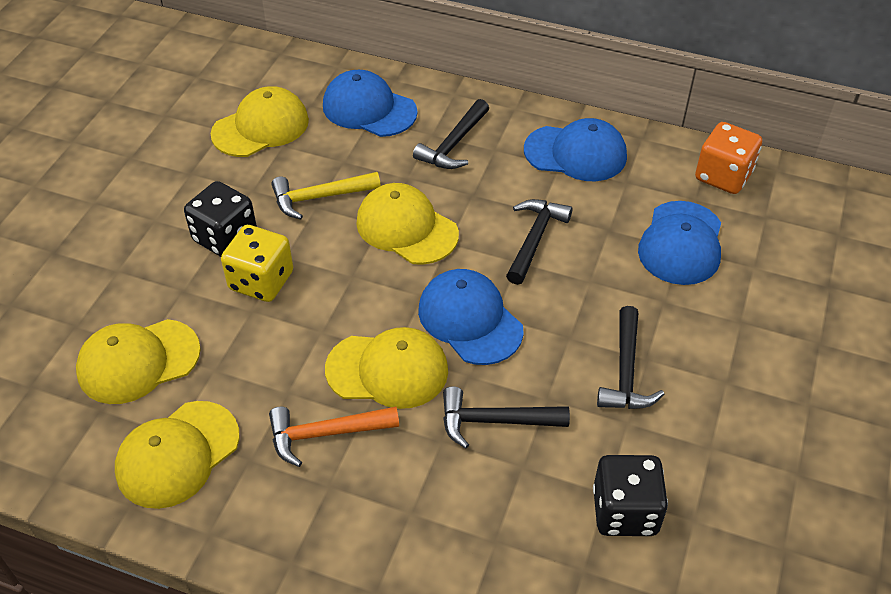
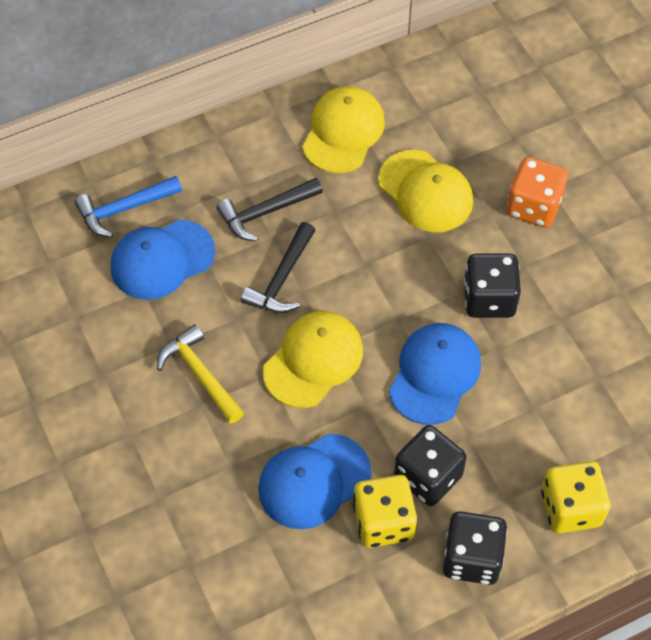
black dice: 2 -> 3
black hammer: 4 -> 2
blue cap: 4 -> 3
blue hammer: 0 -> 1
orange hammer: 1 -> 0
yellow cap: 5 -> 3
yellow dice: 1 -> 2

